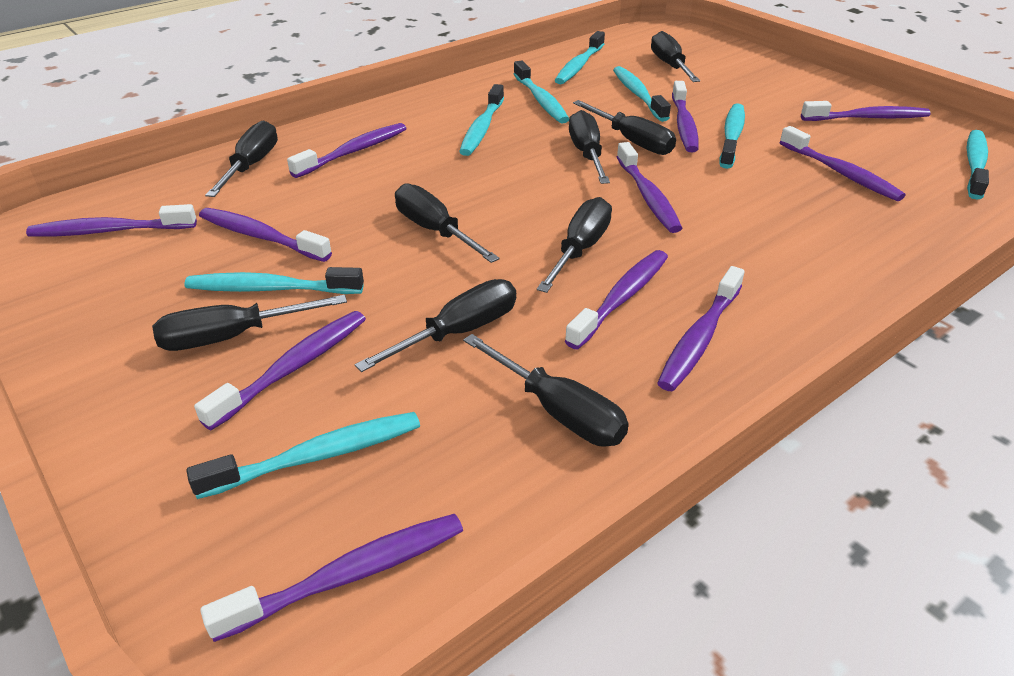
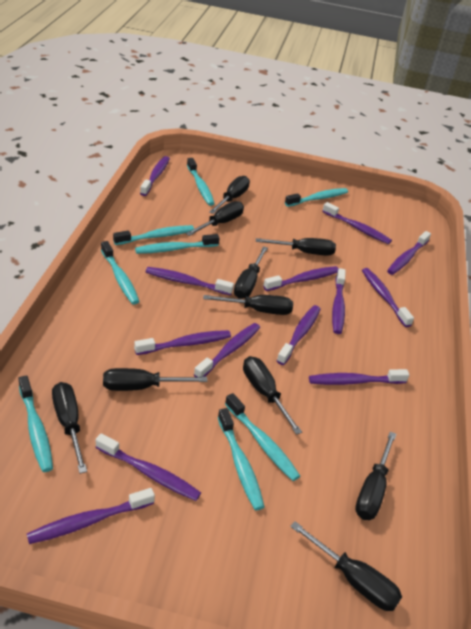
black screwdriver: 9 -> 10
purple toothbrush: 11 -> 13

